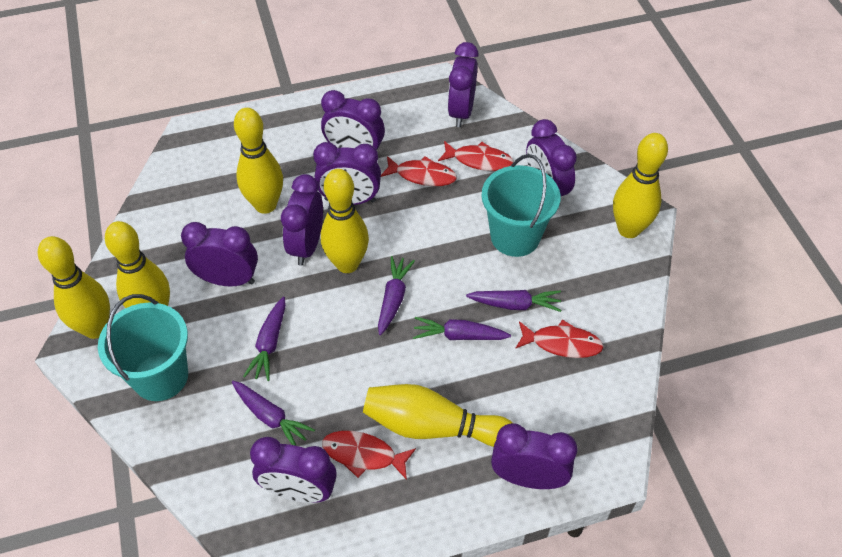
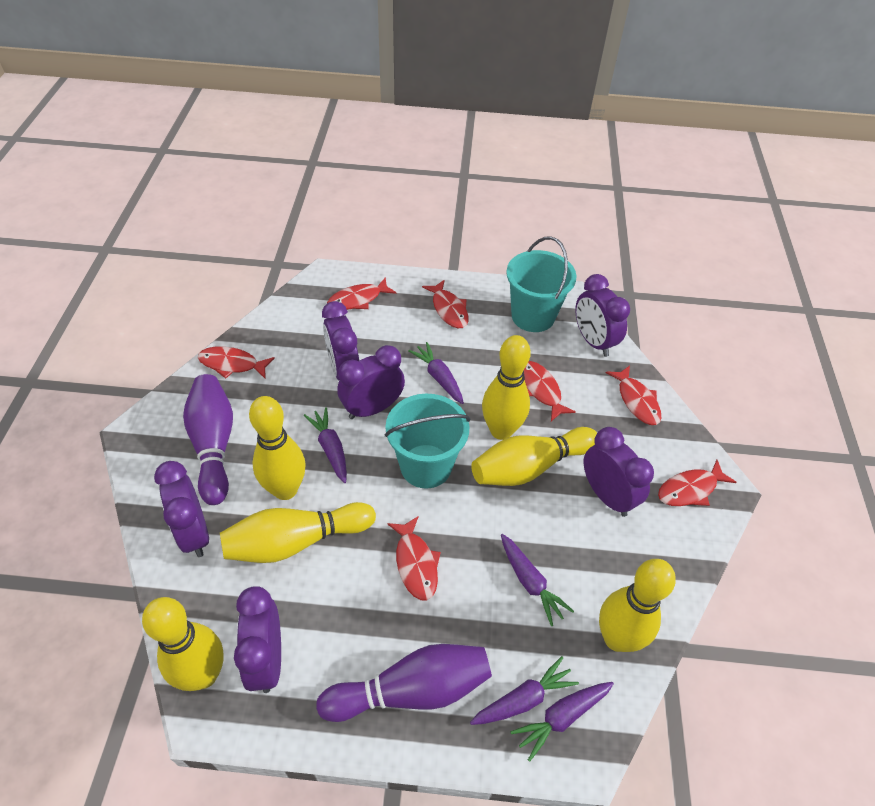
purple bowling pin: 0 -> 2
purple clock: 8 -> 6
red fish: 4 -> 7

